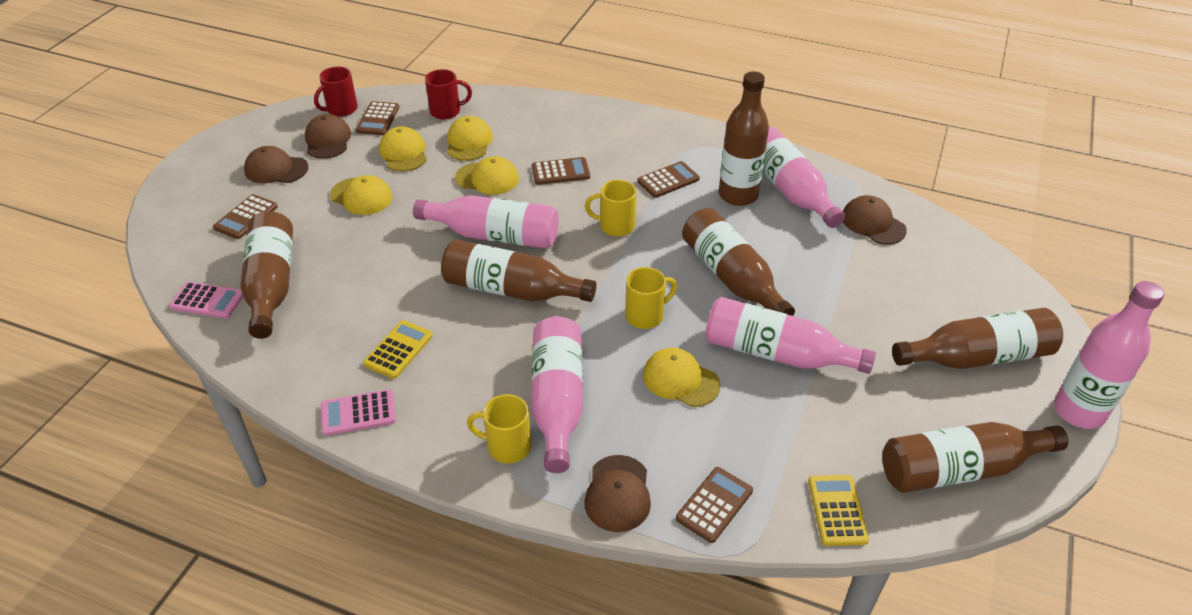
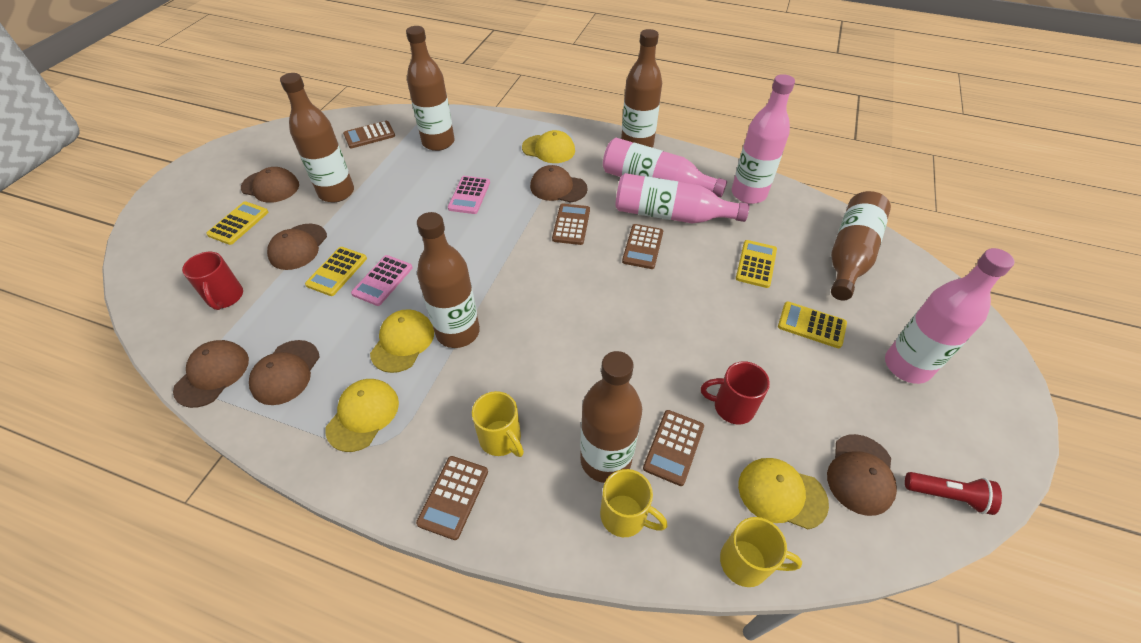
brown cap: 4 -> 6
pink bottle: 5 -> 4
red flashlight: 0 -> 1
yellow calculator: 2 -> 4
yellow cap: 5 -> 4

